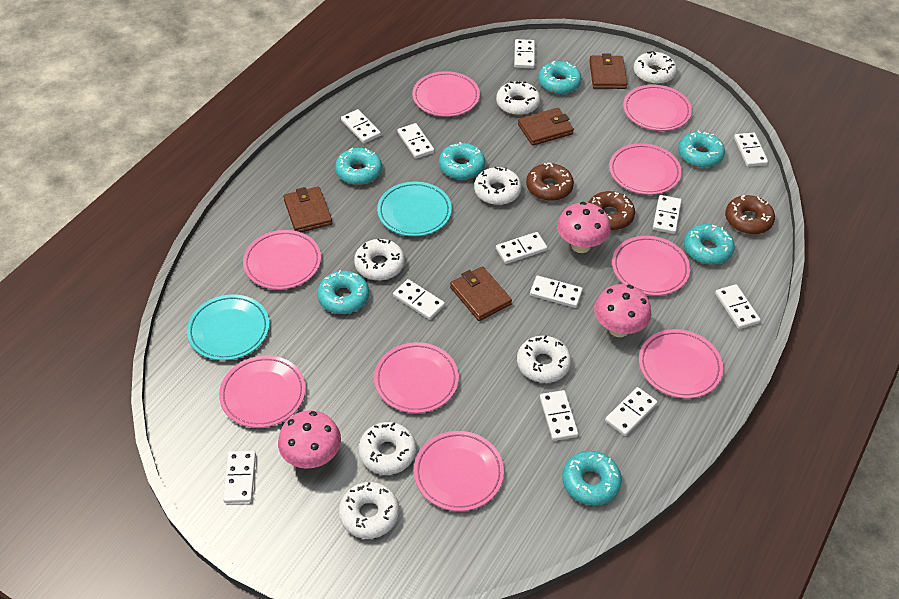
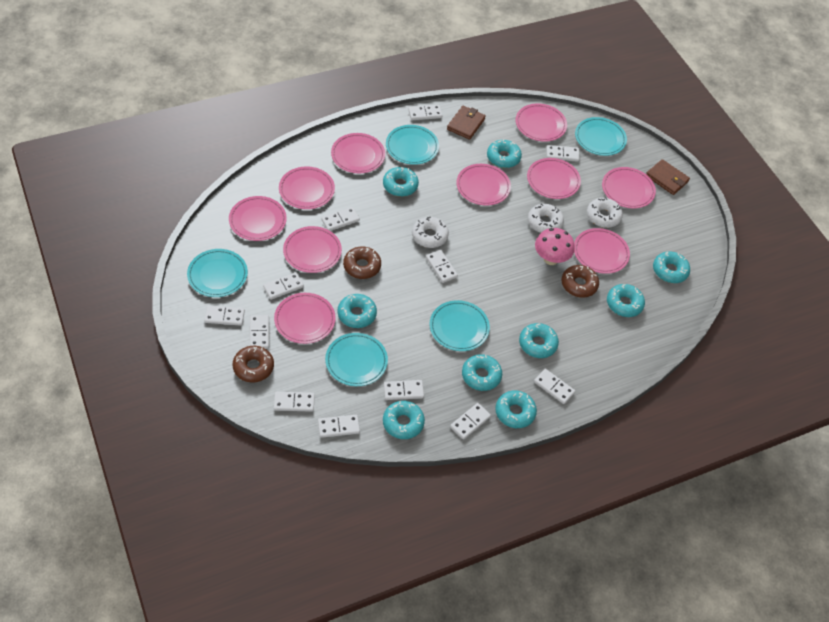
brown wallet: 4 -> 2
pink mushroom: 3 -> 1
pink plate: 9 -> 10
turquoise donut: 7 -> 9
turquoise plate: 2 -> 5
white donut: 7 -> 3

